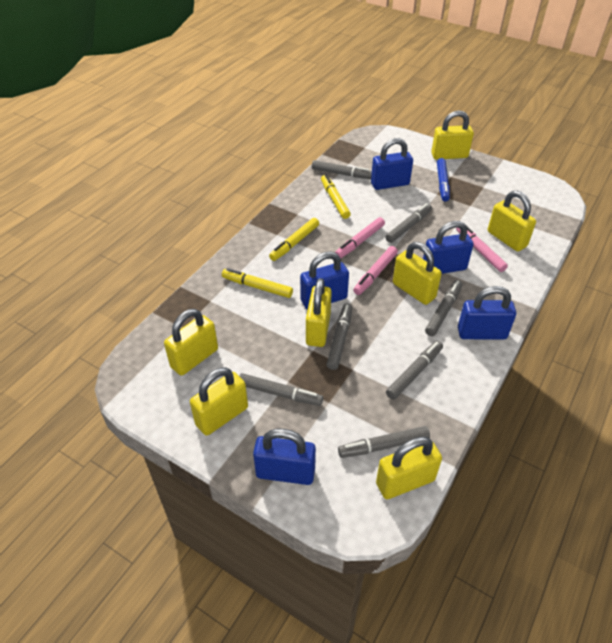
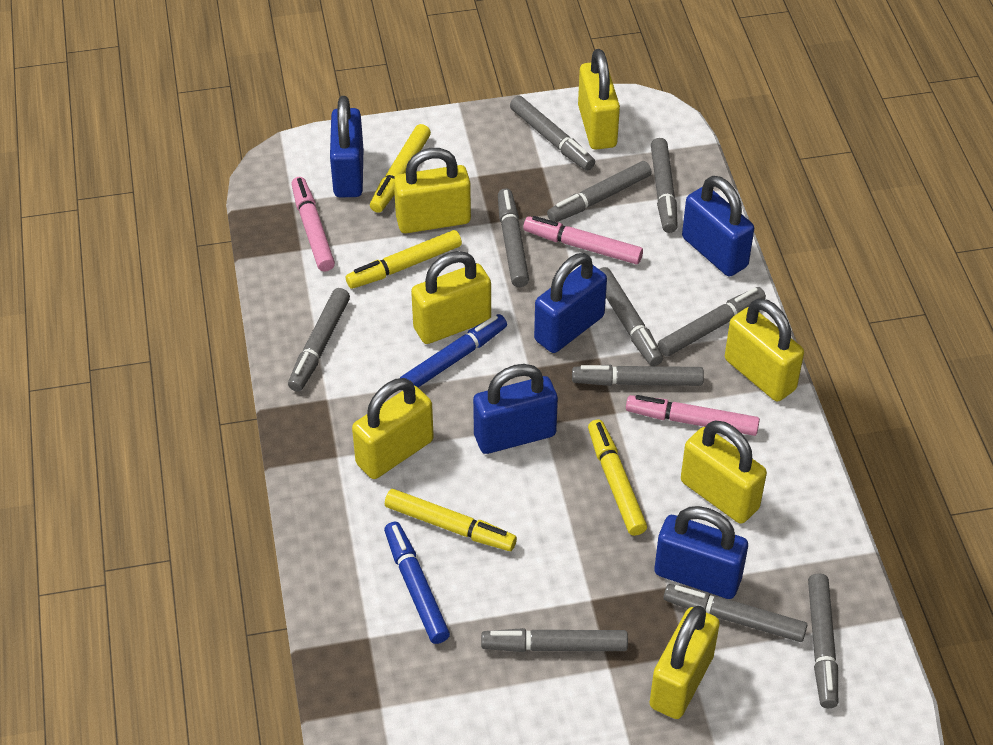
blue marker: 1 -> 2
grey marker: 7 -> 11
yellow marker: 3 -> 4

